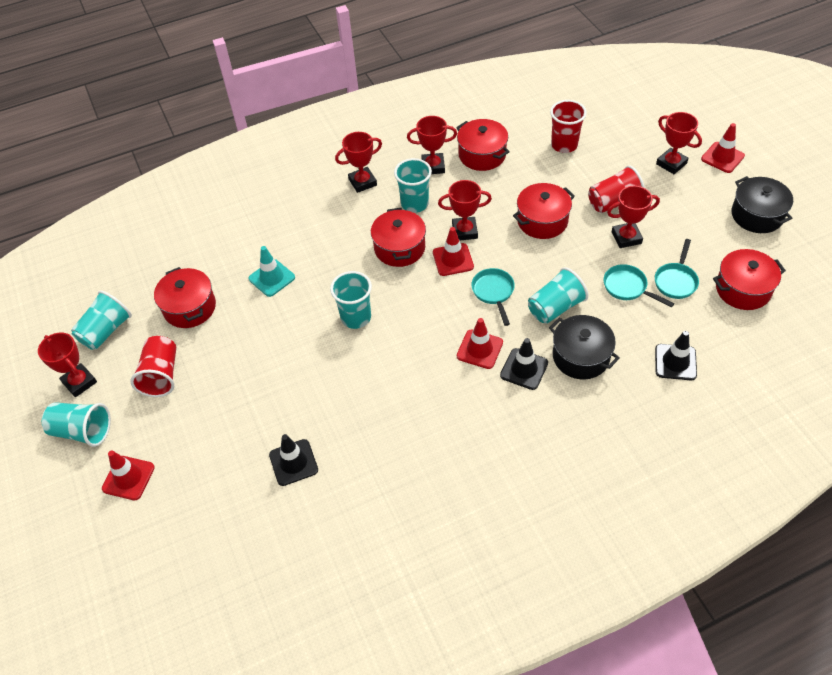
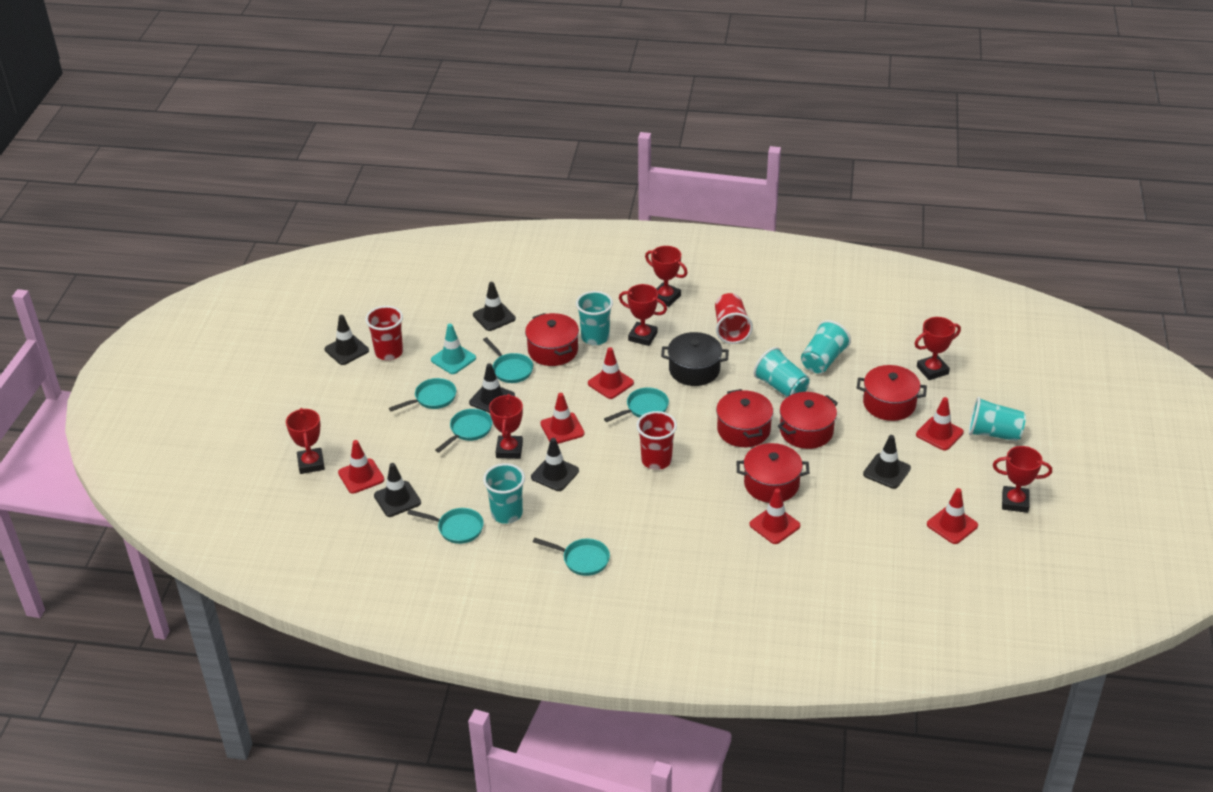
black pot: 2 -> 1
black traffic cone: 3 -> 6
red traffic cone: 4 -> 6
turquoise pan: 3 -> 6

